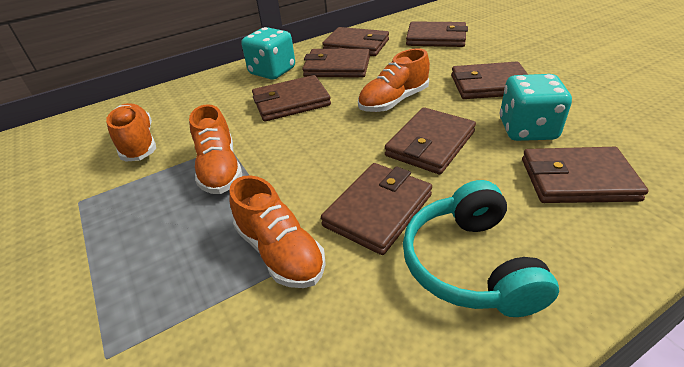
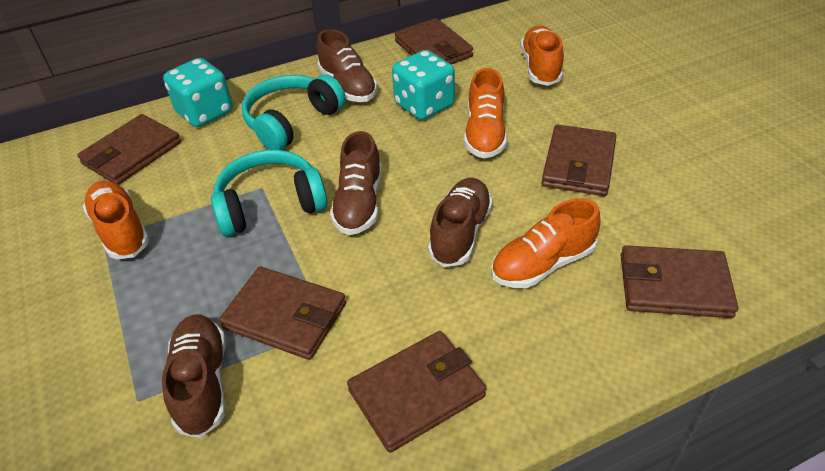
brown shoe: 0 -> 4
brown wallet: 8 -> 6
turquoise headphones: 1 -> 2

